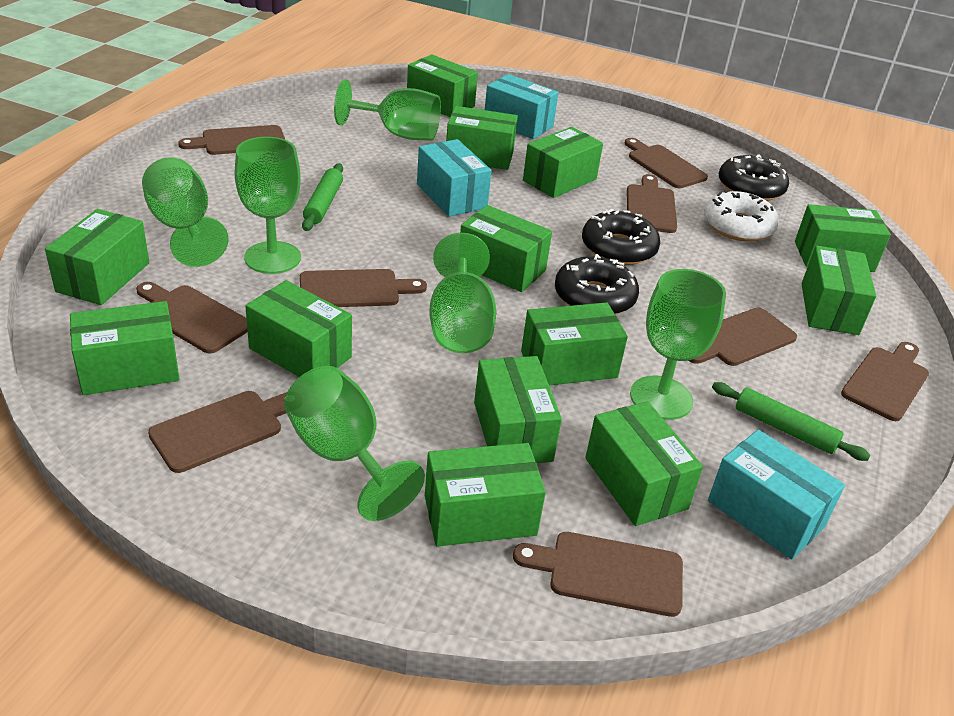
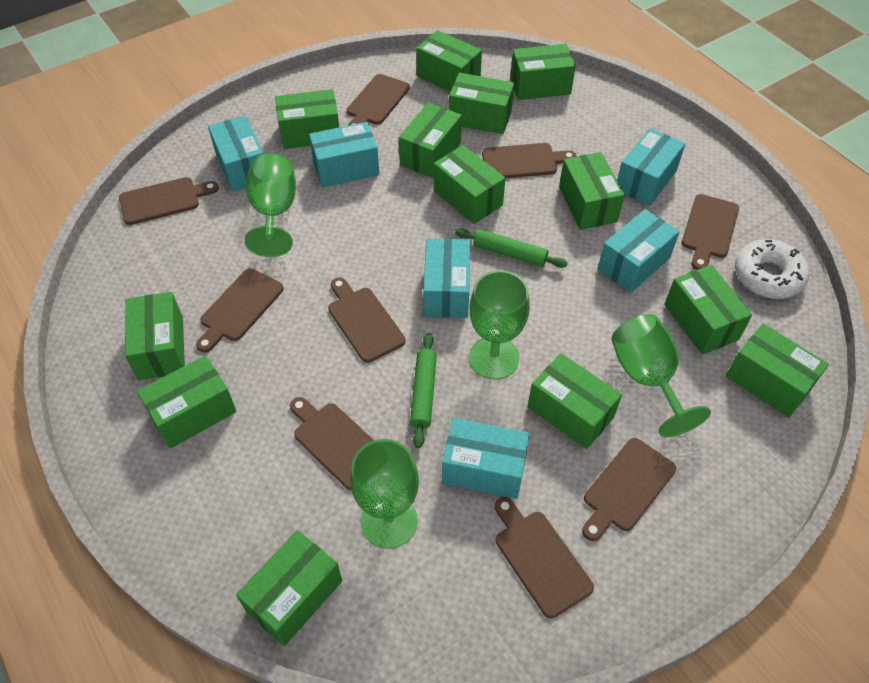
black donut: 3 -> 0
green goblet: 6 -> 4
turquoise box: 3 -> 6

